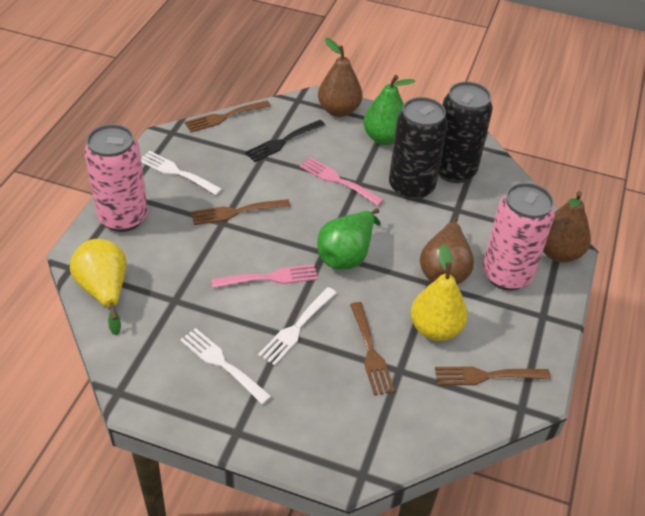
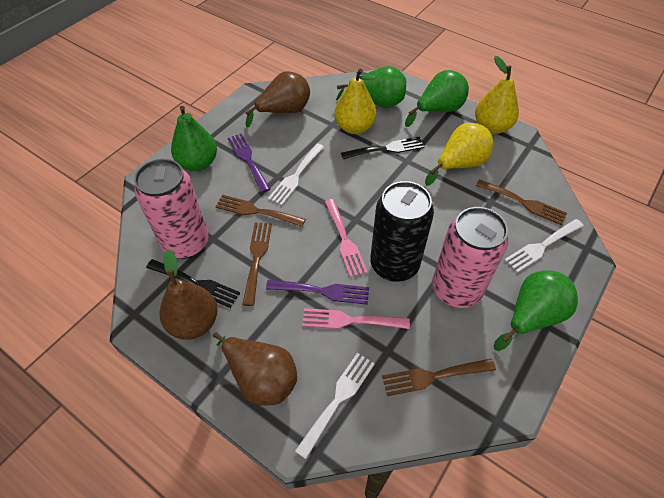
black can: 2 -> 1
black fork: 1 -> 2
green pear: 2 -> 4
purple fork: 0 -> 2
yellow pear: 2 -> 3

